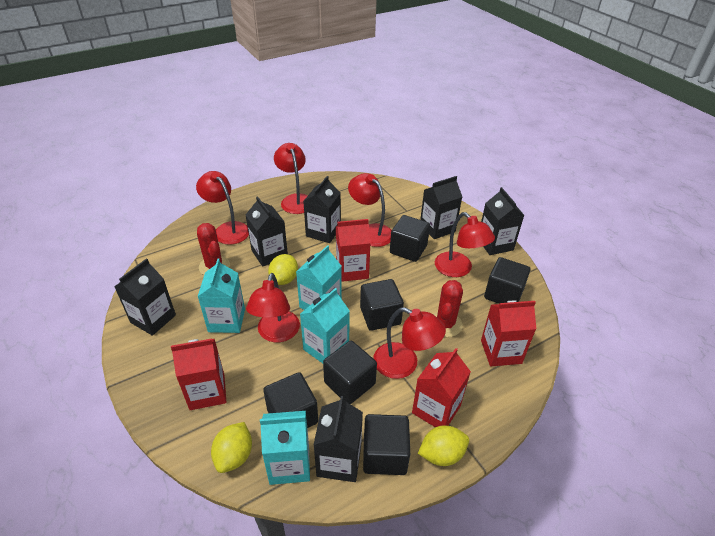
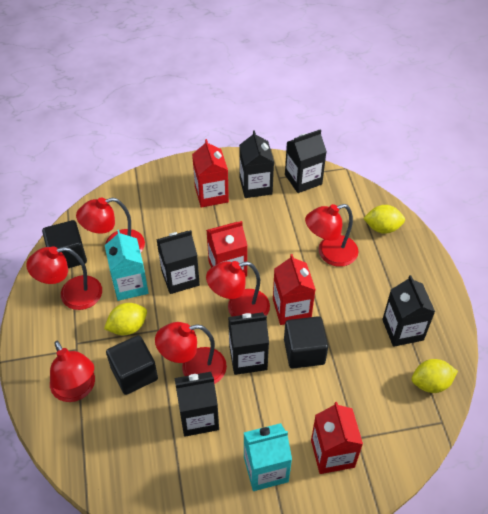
black cube: 6 -> 3
red cactus: 2 -> 0
turquoise carton: 4 -> 2

